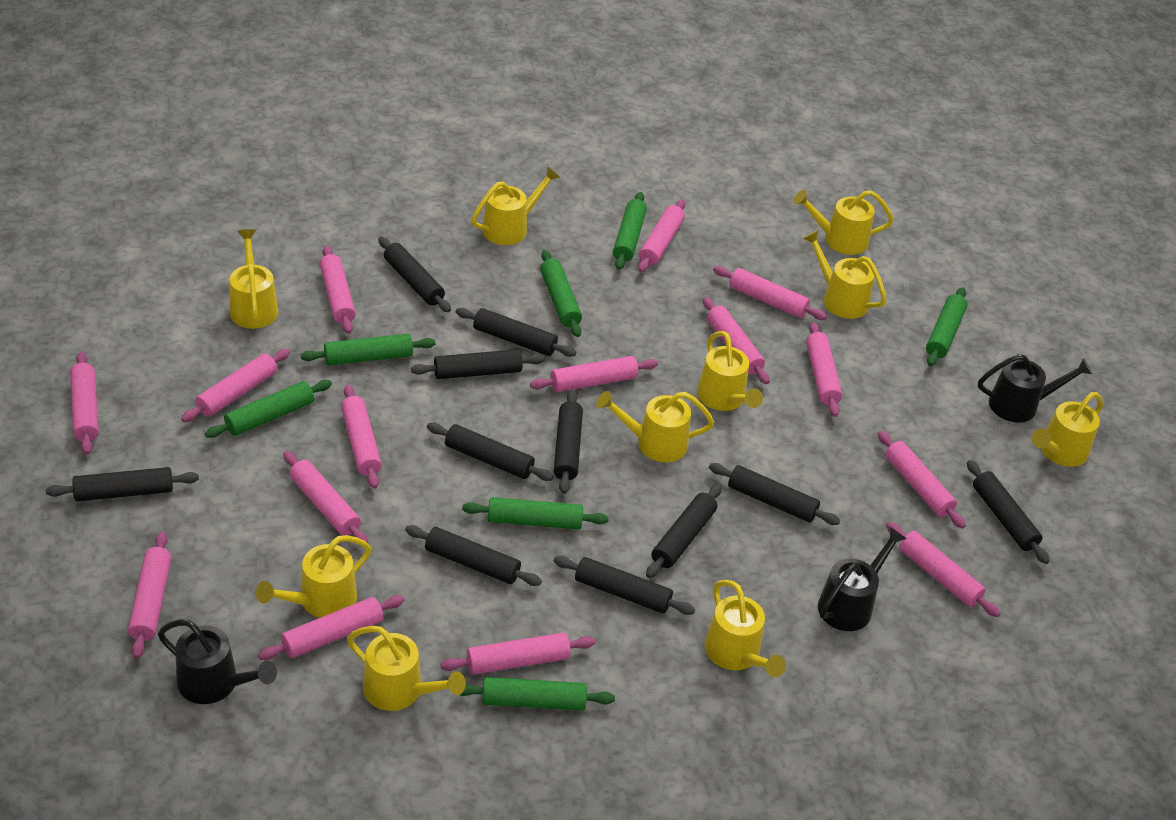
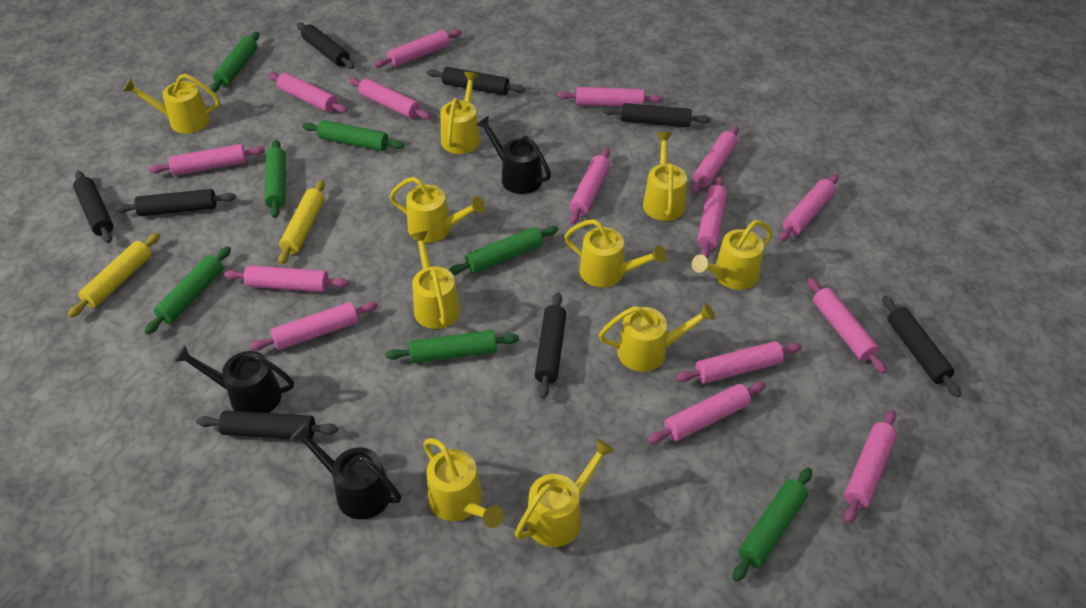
black rolling pin: 11 -> 8
yellow rolling pin: 0 -> 2

